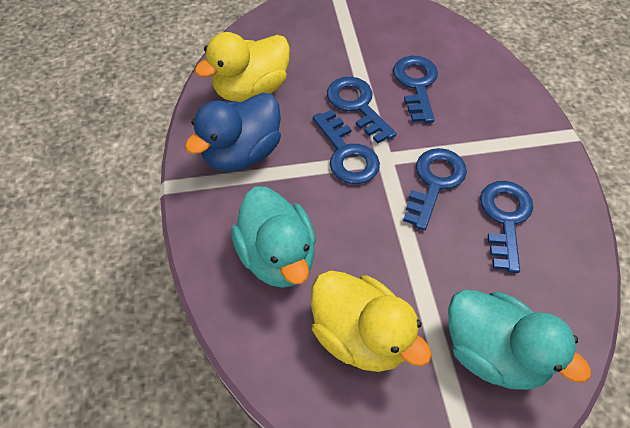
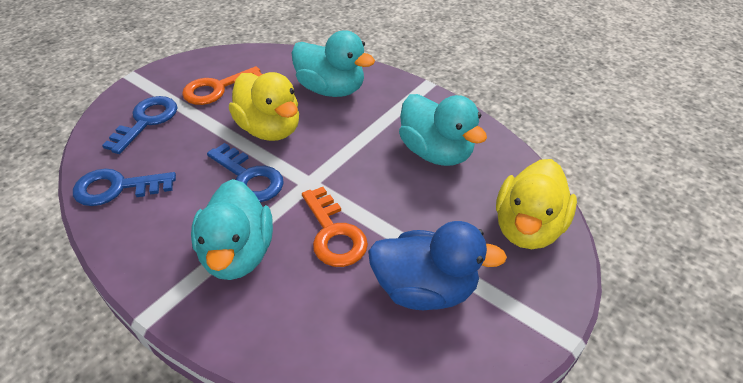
blue key: 5 -> 3
orange key: 0 -> 2
turquoise duck: 2 -> 3

